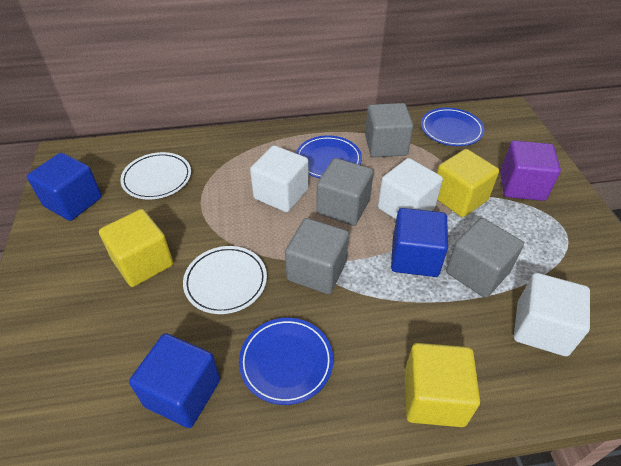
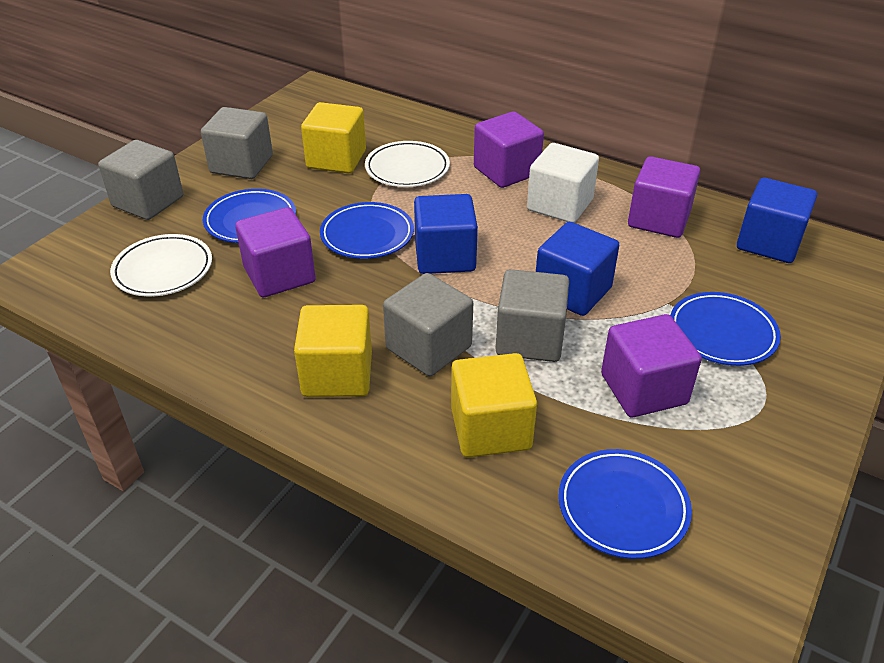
blue plate: 3 -> 4
purple cube: 1 -> 4
white cube: 3 -> 1

